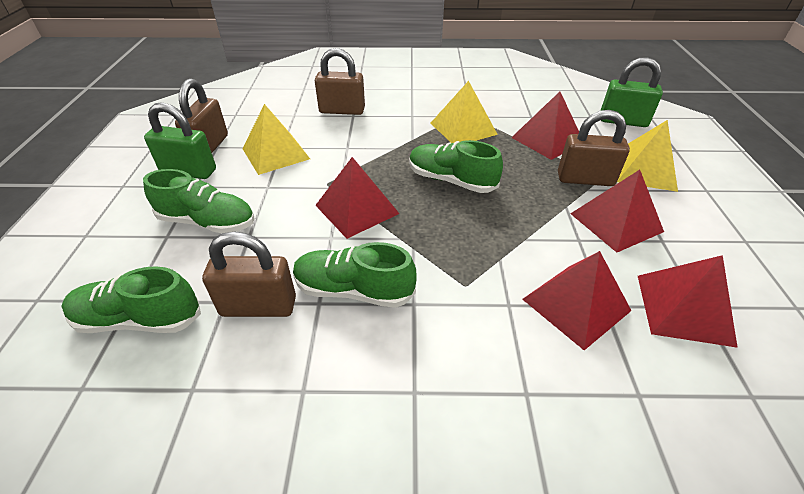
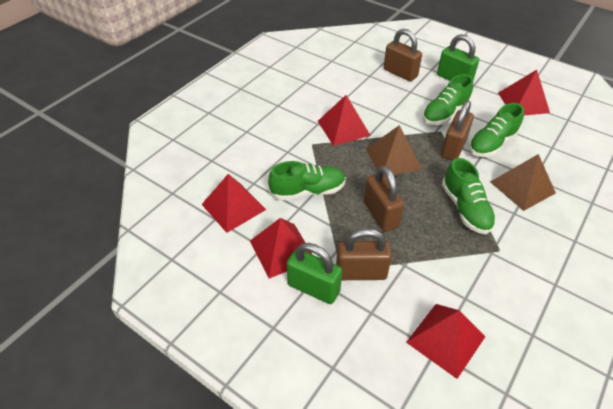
brown pyramid: 0 -> 2
yellow pyramid: 3 -> 0

